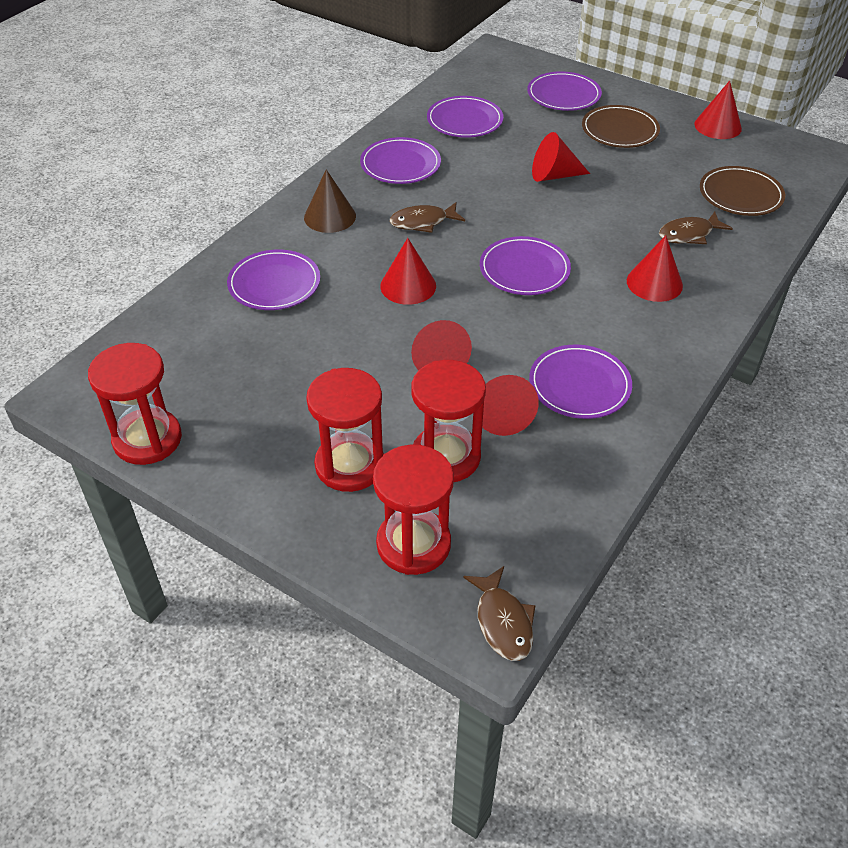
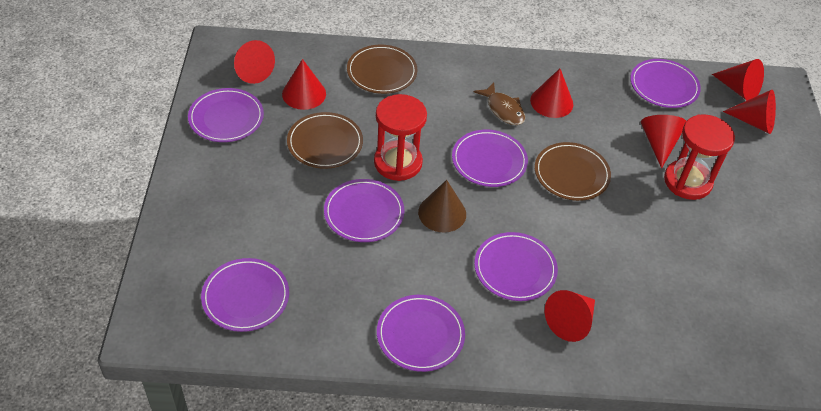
brown fish: 3 -> 1
brown plate: 2 -> 3
purple plate: 6 -> 7
red cone: 6 -> 7
red hourglass: 4 -> 2

